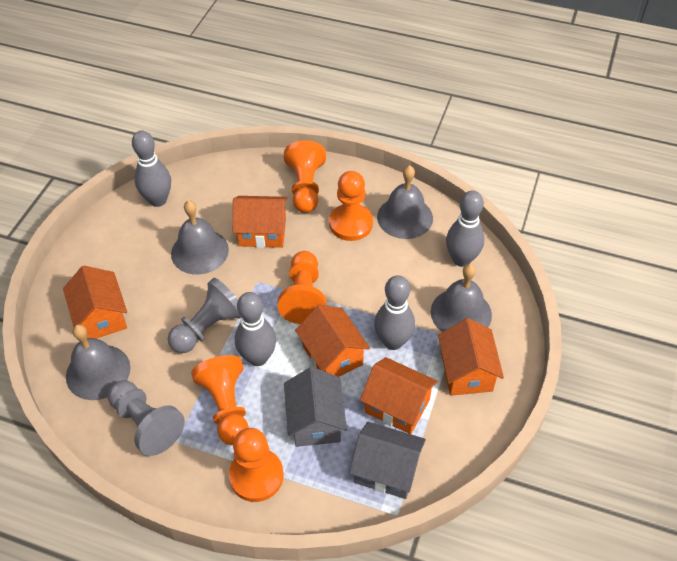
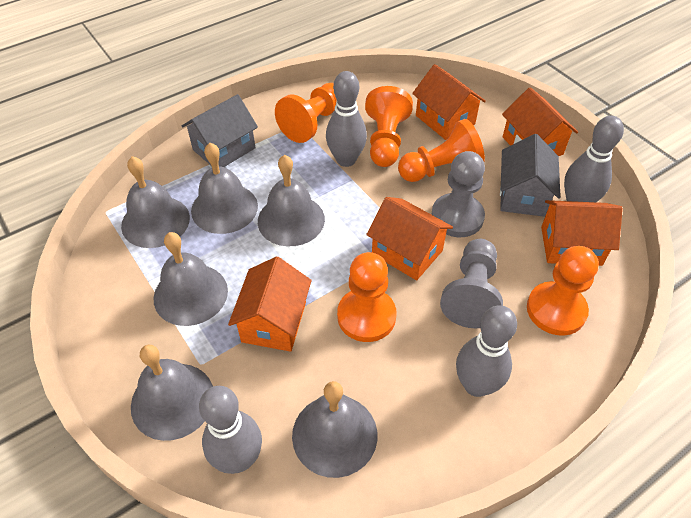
grey bell: 4 -> 6

